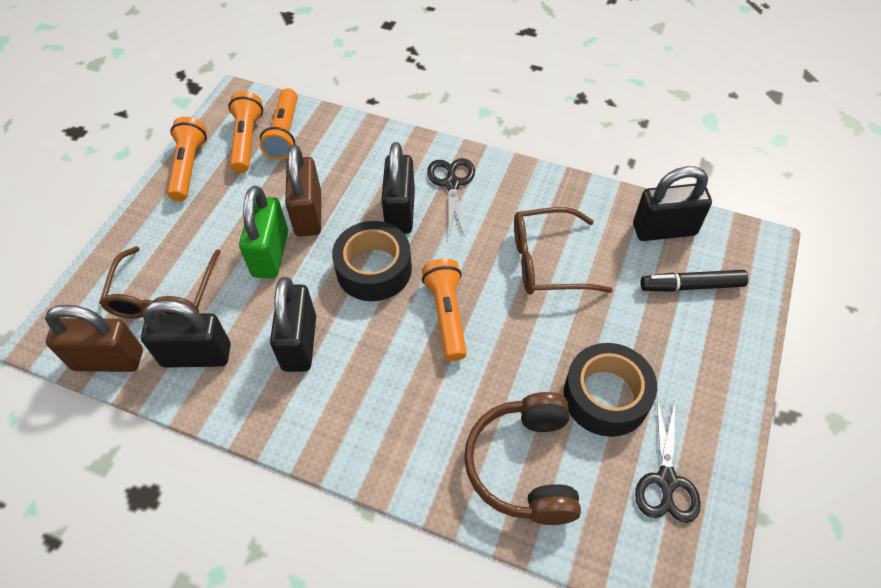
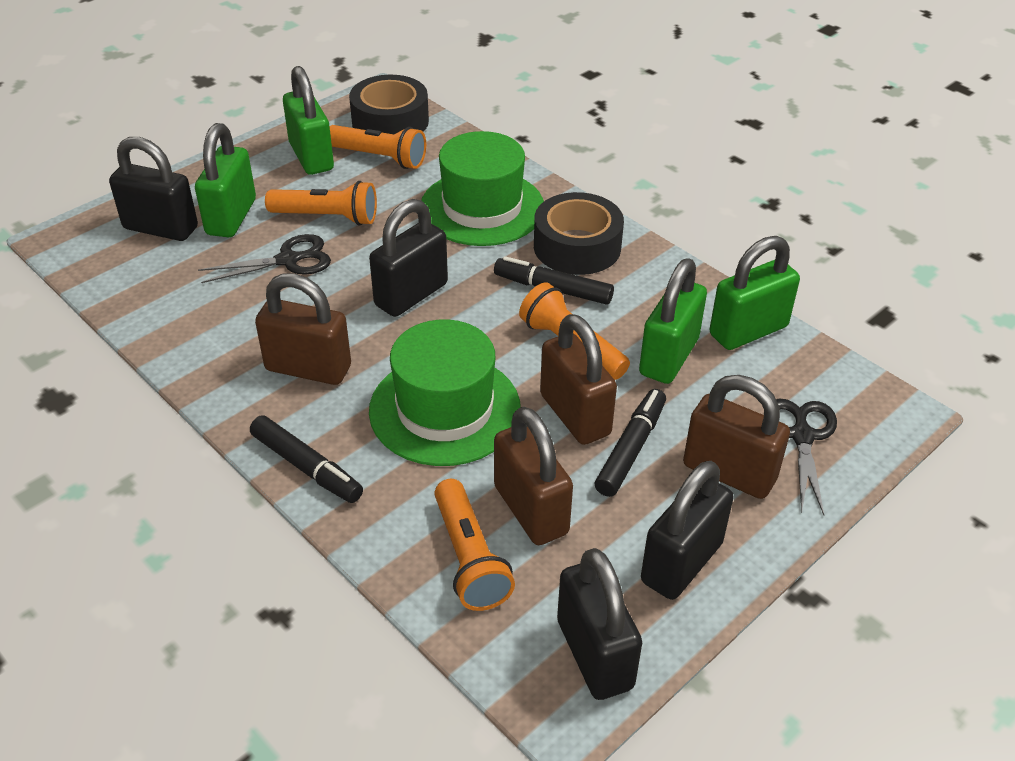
black marker: 1 -> 3
brown glasses: 2 -> 0
brown headphones: 1 -> 0
brown padlock: 2 -> 4
green hat: 0 -> 2
green padlock: 1 -> 4

